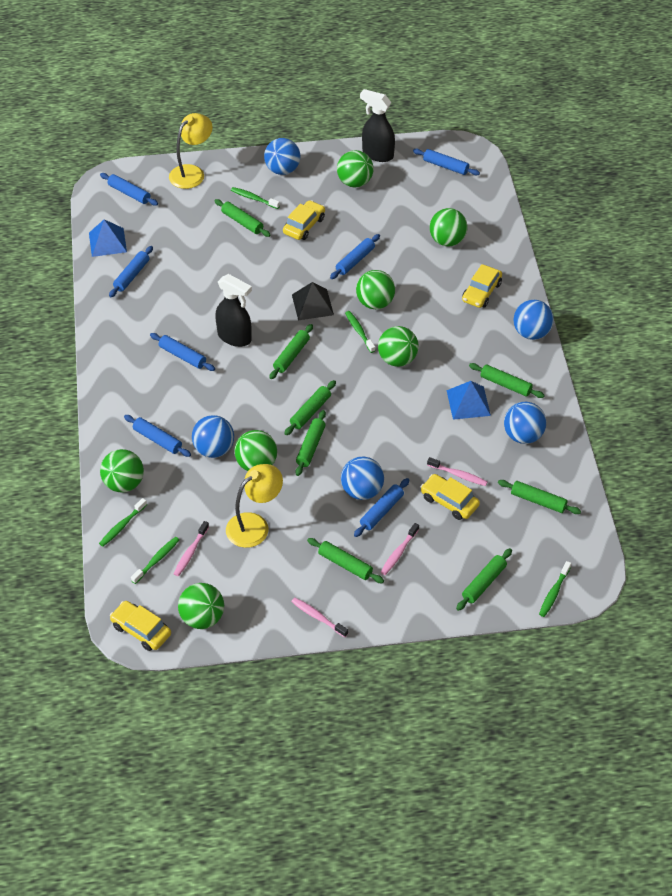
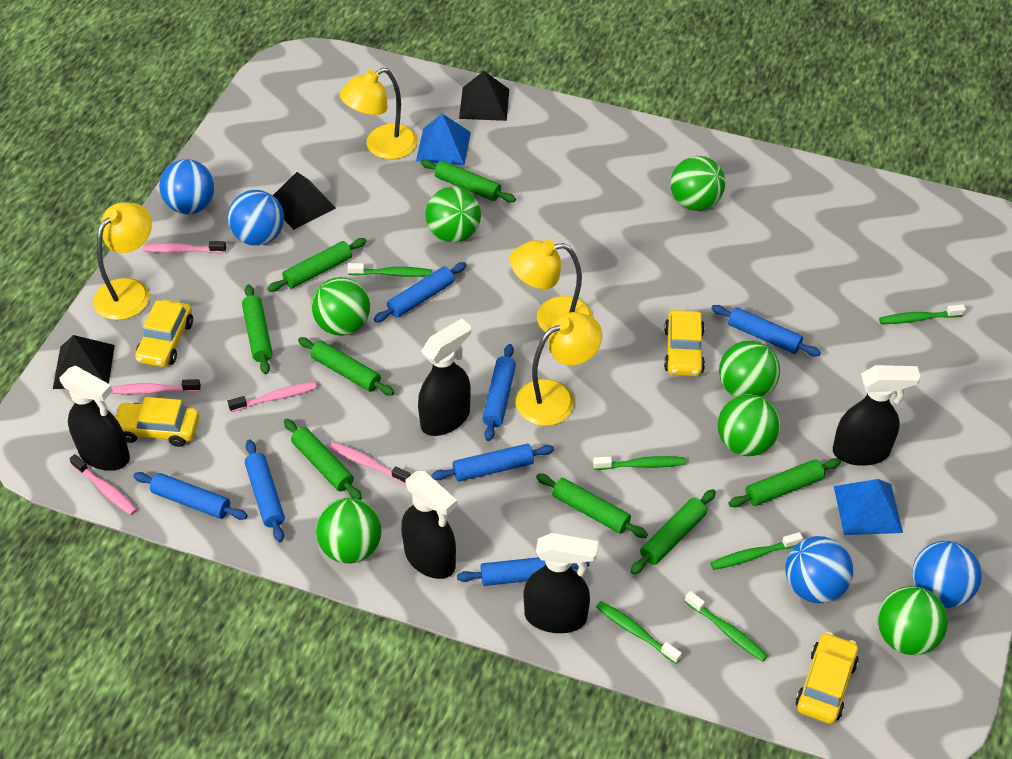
black pyramid: 1 -> 3
black spray bottle: 2 -> 5
blue ball: 5 -> 4
green toothbrush: 5 -> 6
pink toothbrush: 4 -> 5
yellow lamp: 2 -> 4

